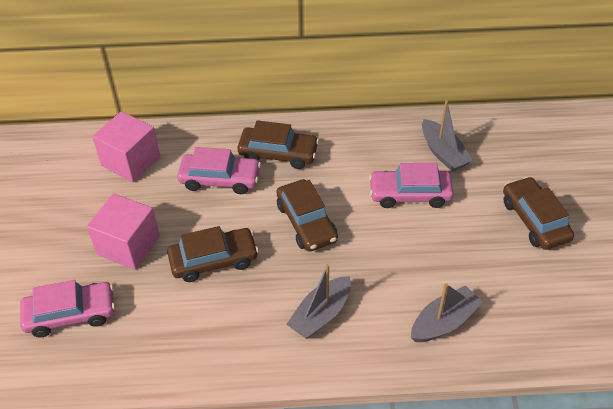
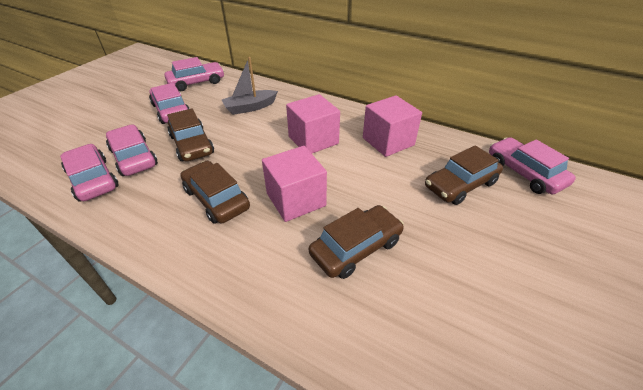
grey boat: 3 -> 1
pink car: 3 -> 5
pink cube: 2 -> 3

